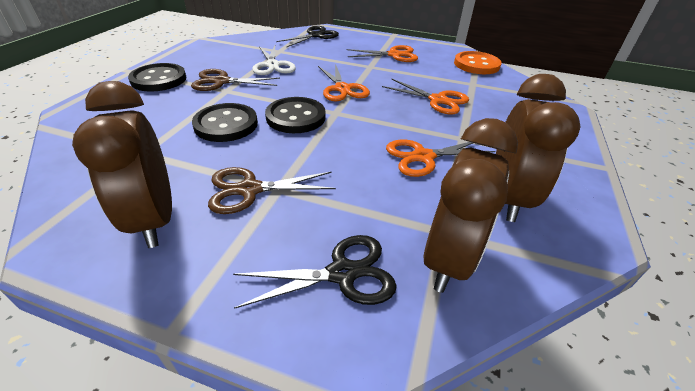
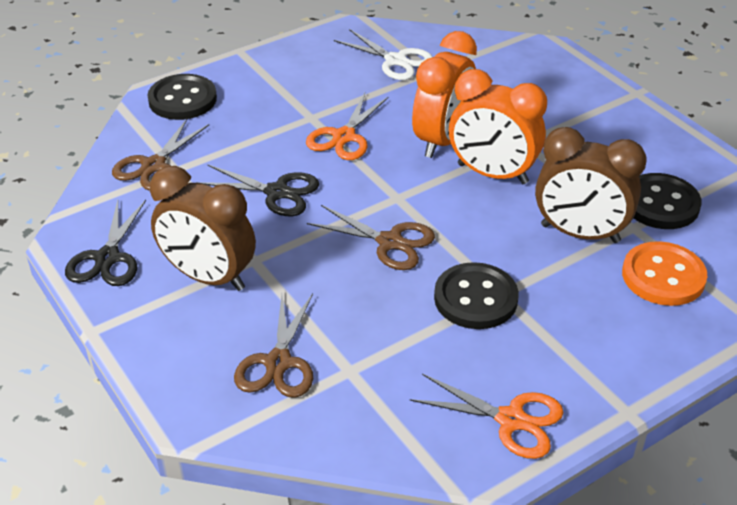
brown clock: 3 -> 2
brown scissors: 2 -> 3
orange clock: 0 -> 2
orange scissors: 4 -> 2

